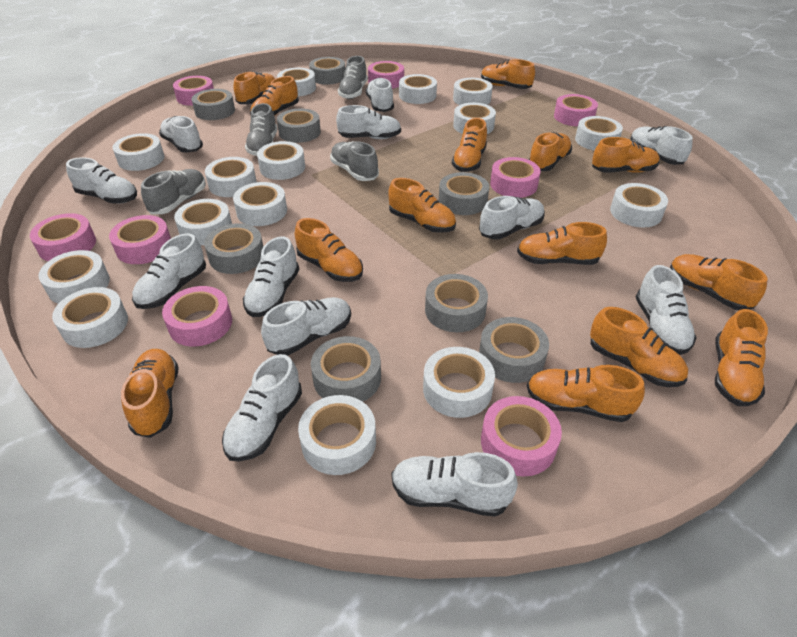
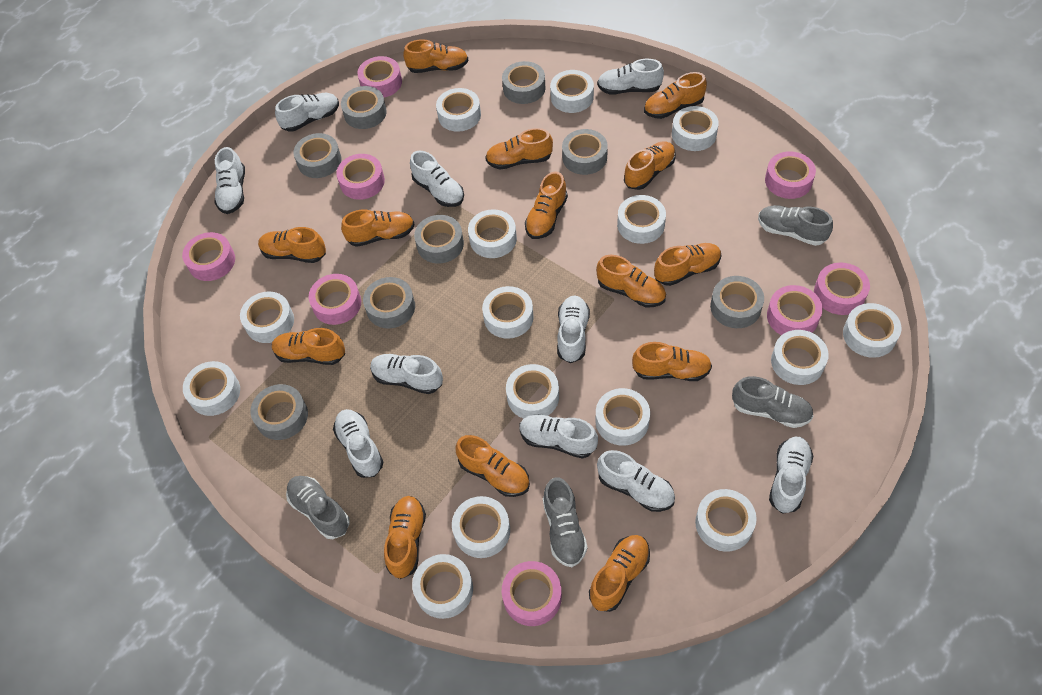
white shoe: 12 -> 10

